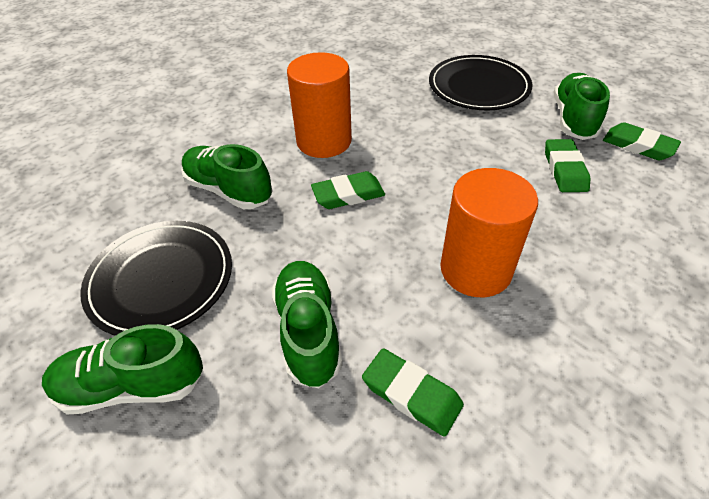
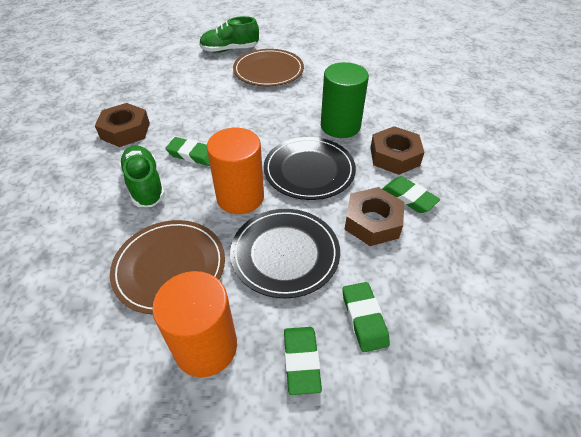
brown nut: 0 -> 3
brown plate: 0 -> 2
green cylinder: 0 -> 1
green shoe: 4 -> 2

